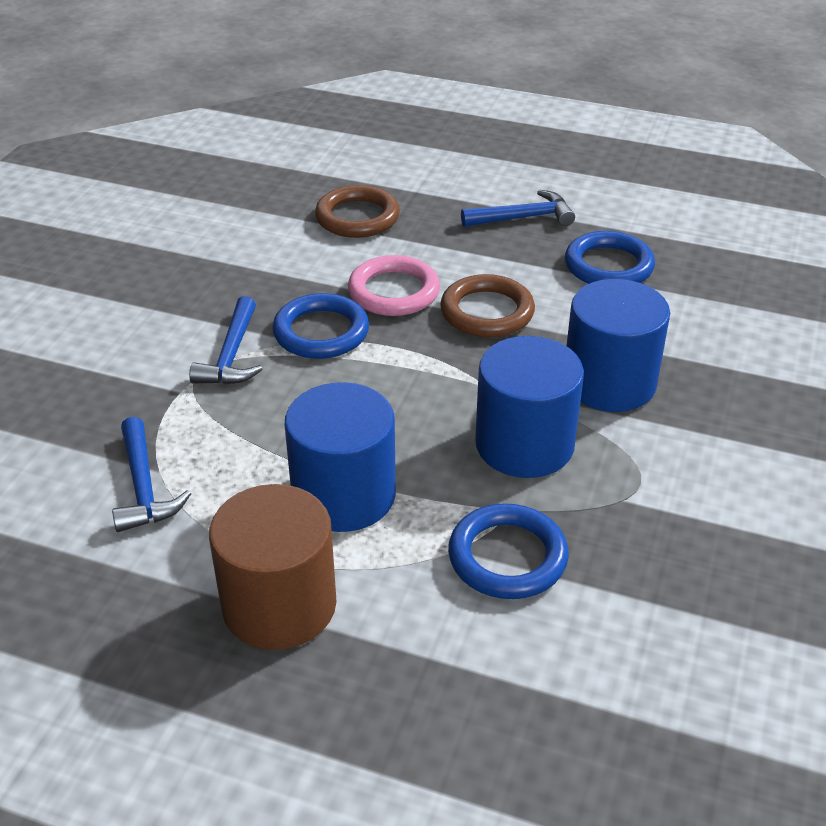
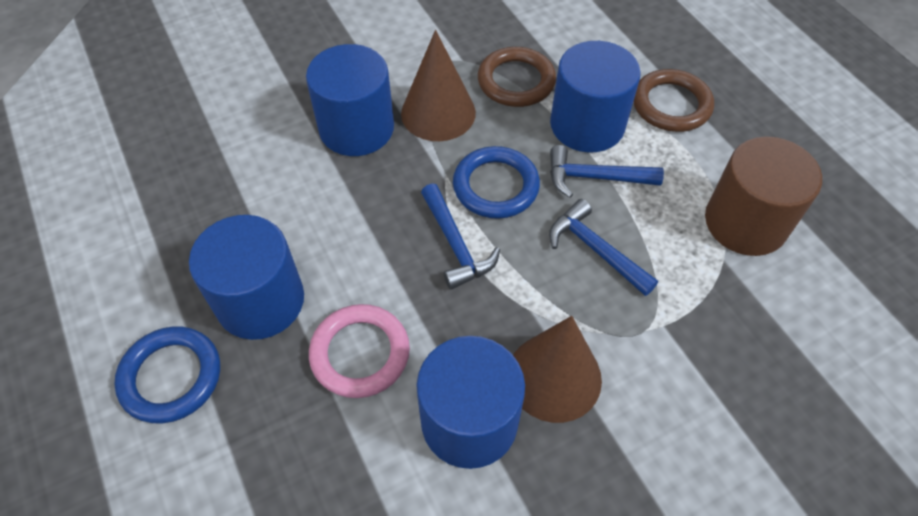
blue cylinder: 3 -> 4
blue ring: 3 -> 2
brown cone: 0 -> 2

